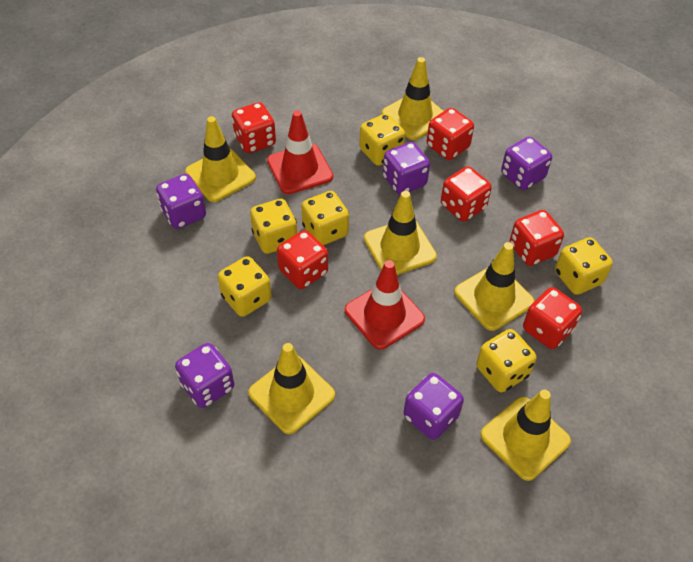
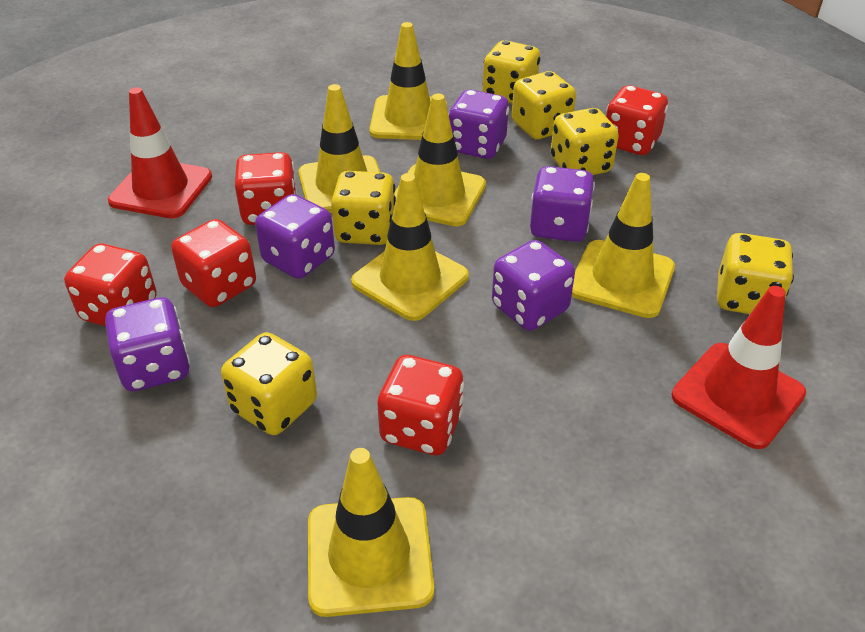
red dice: 6 -> 5

